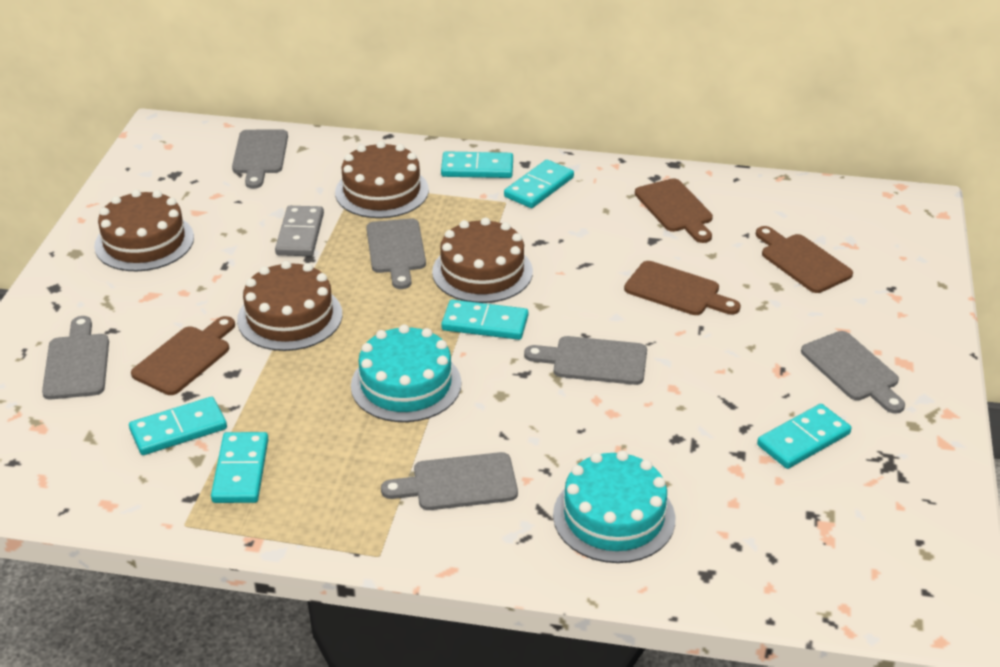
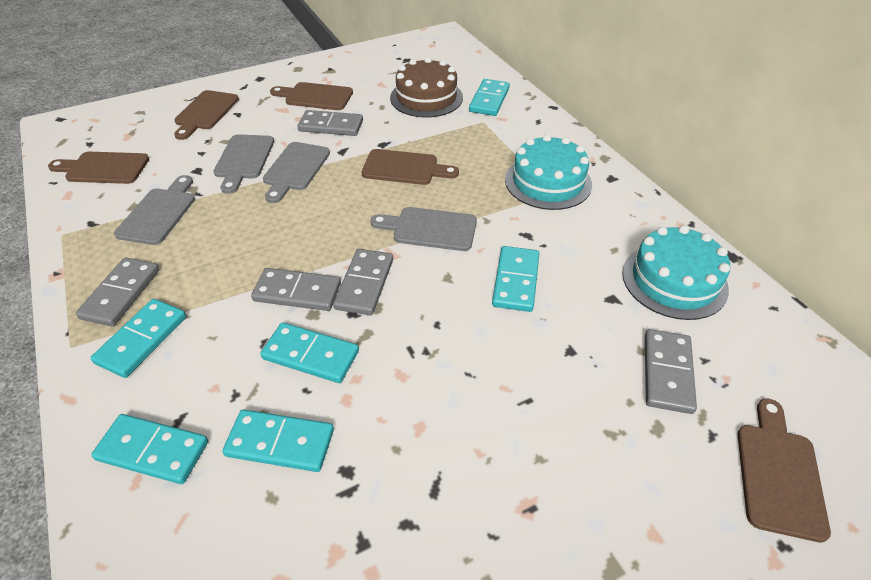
brown cake: 4 -> 1
brown cutting board: 4 -> 5
grey cutting board: 6 -> 4
grey domino: 1 -> 5

